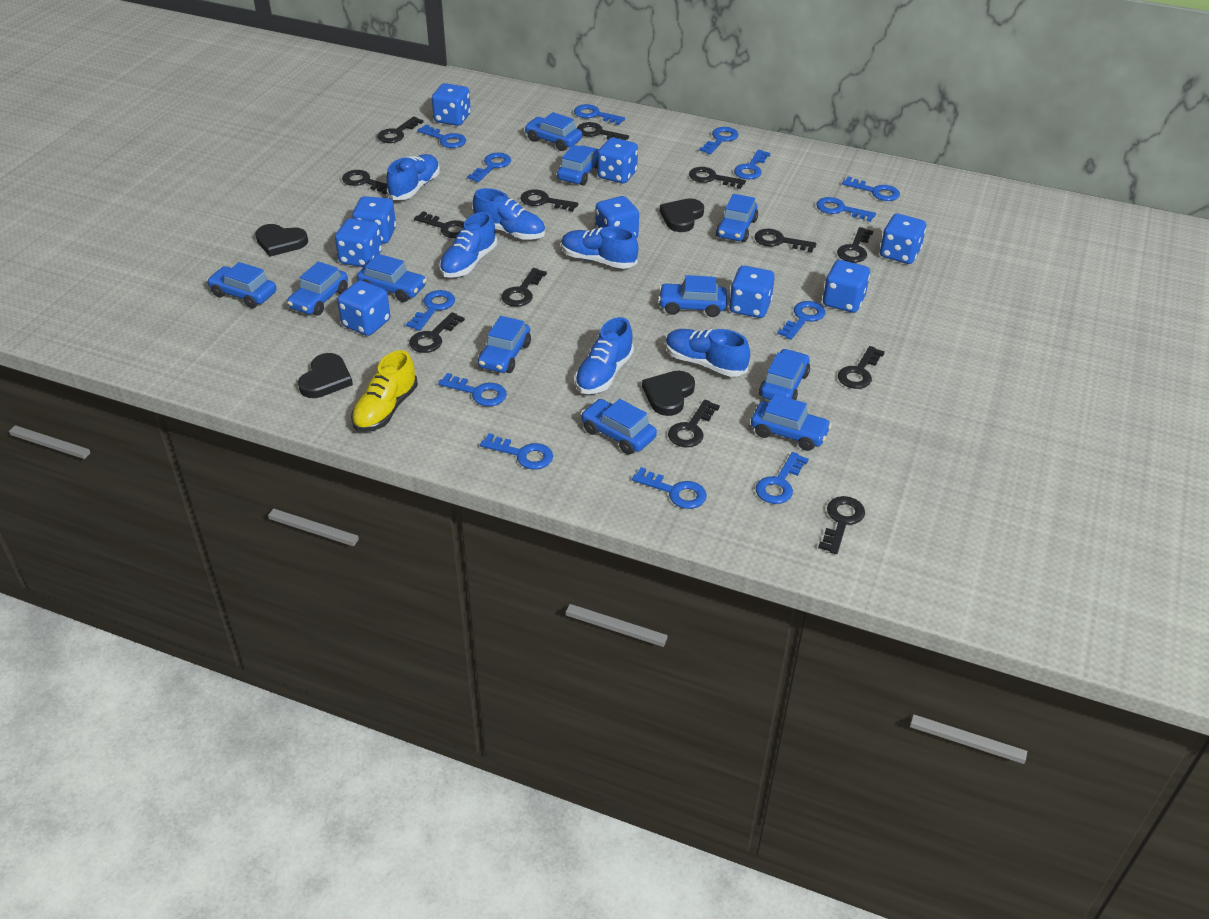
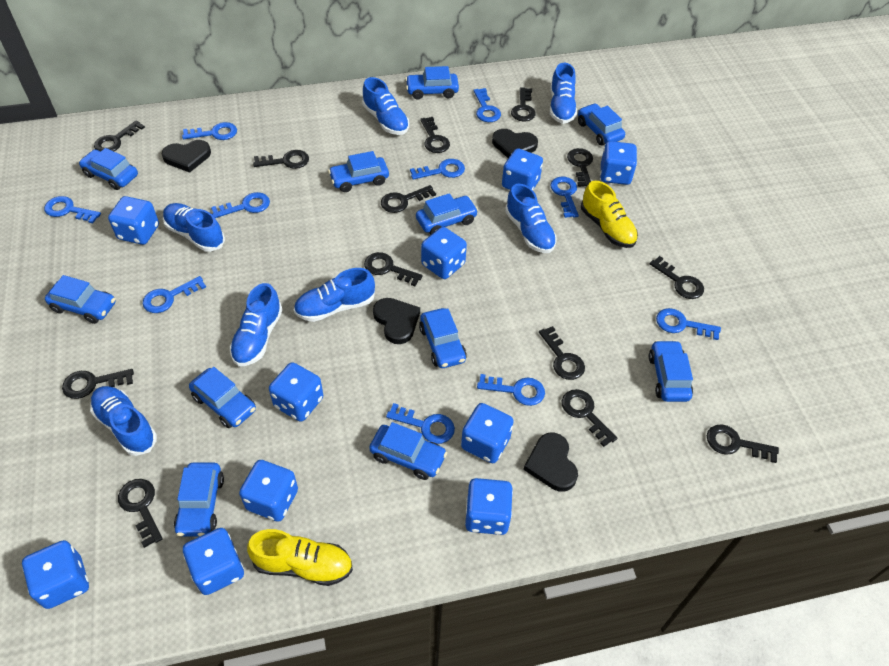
blue dice: 9 -> 10
blue key: 13 -> 10
blue shoe: 6 -> 7
yellow shoe: 1 -> 2

